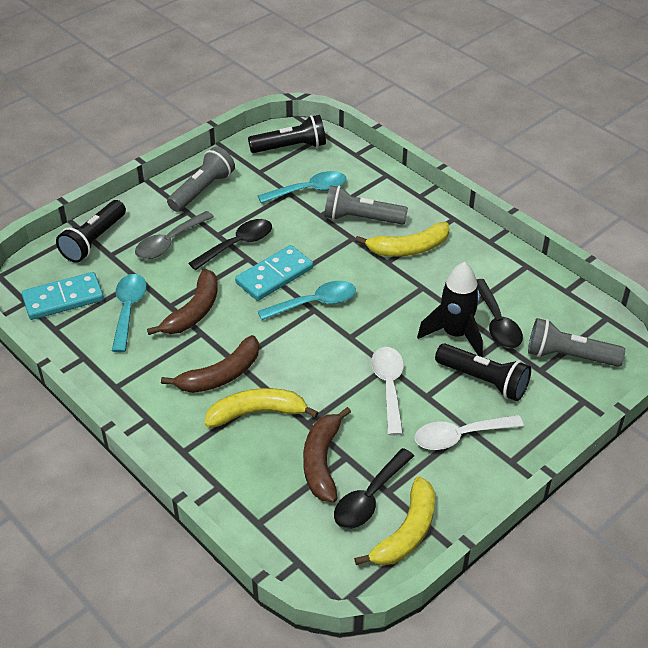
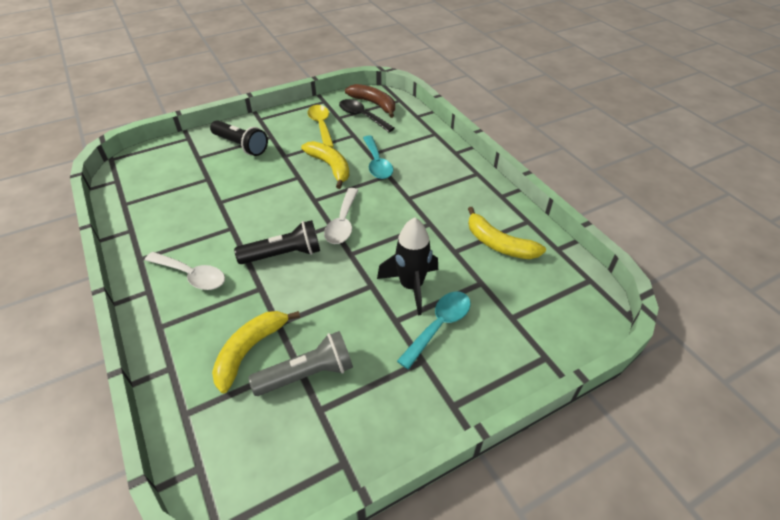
black flashlight: 3 -> 2
black spoon: 3 -> 1
brown banana: 3 -> 1
grey flashlight: 3 -> 1
grey spoon: 1 -> 0
turquoise domino: 2 -> 0
turquoise spoon: 3 -> 2
yellow spoon: 0 -> 1

